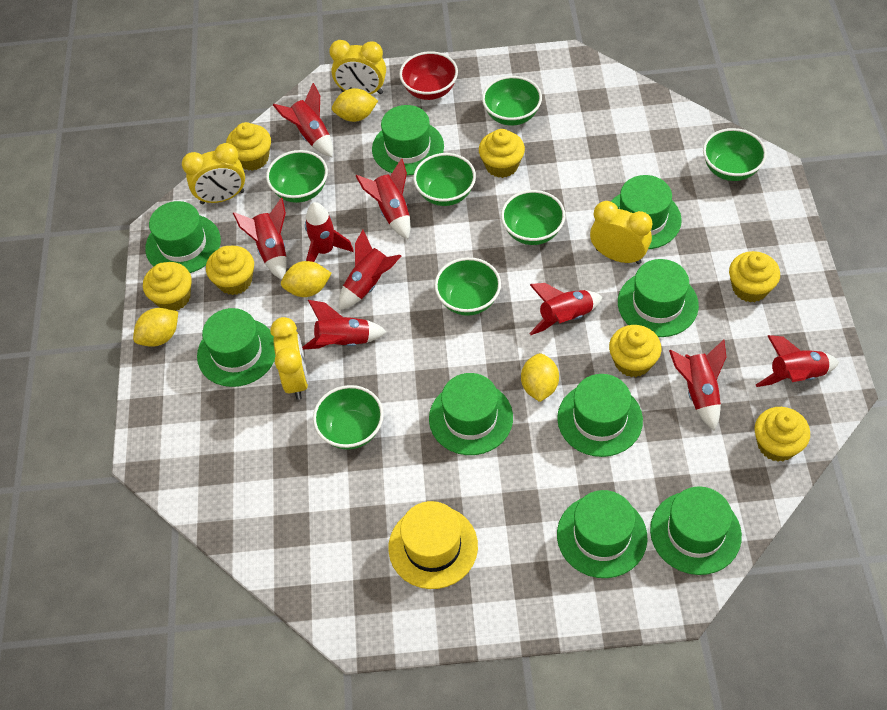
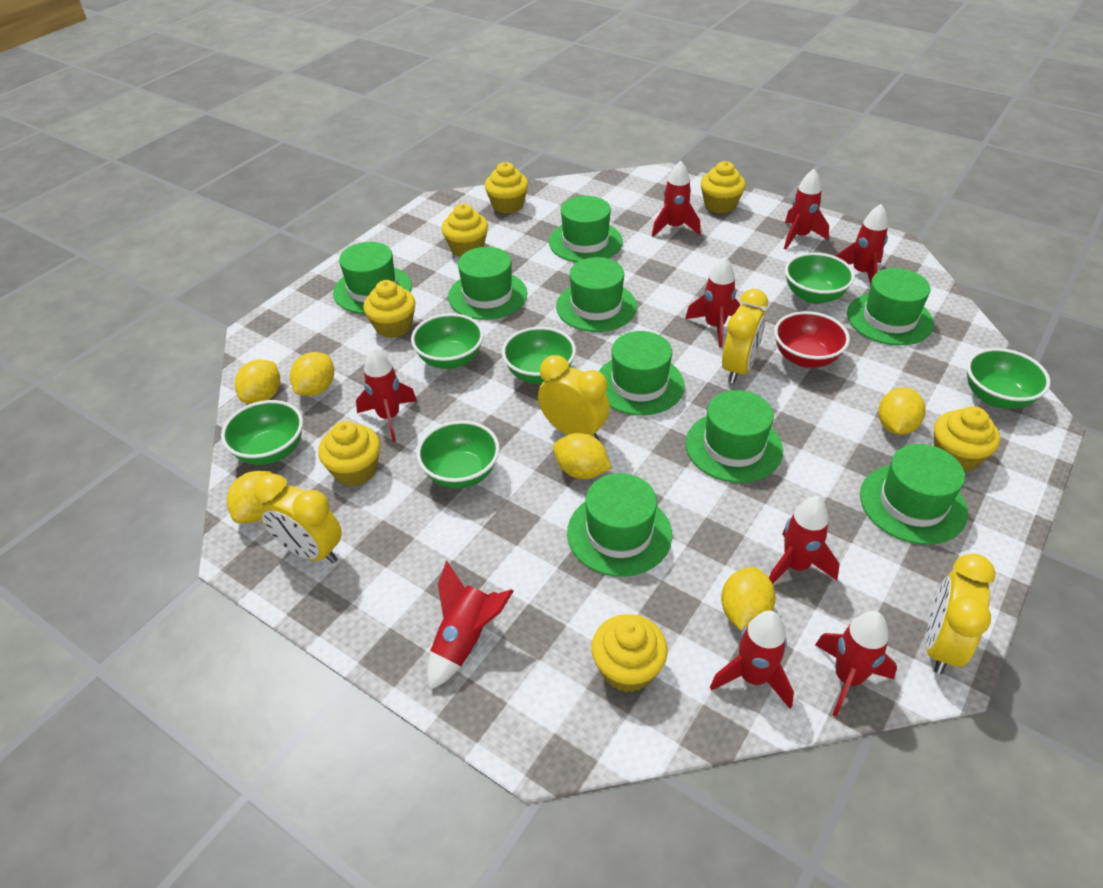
green bowl: 7 -> 6
yellow hat: 1 -> 0
yellow lemon: 4 -> 6

